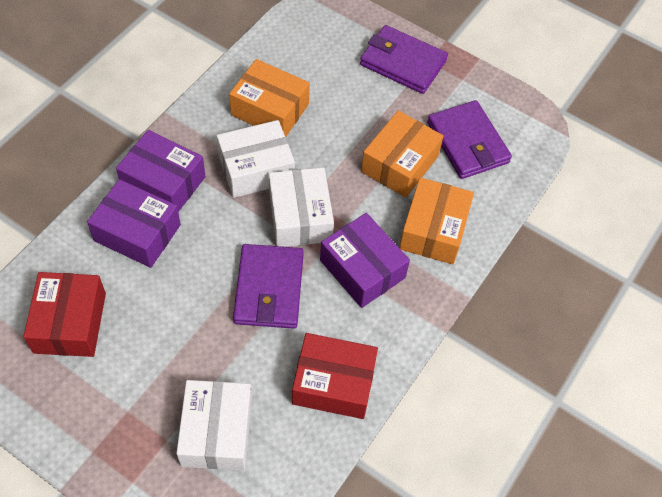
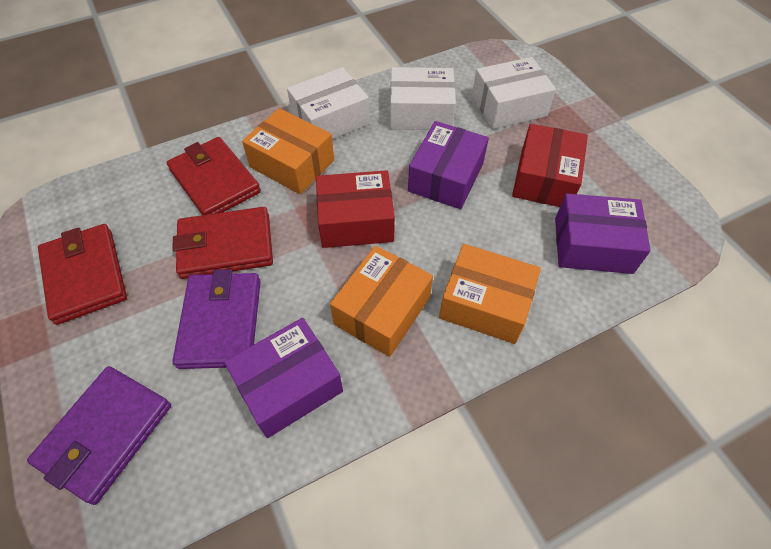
purple wallet: 3 -> 2
red wallet: 0 -> 3

